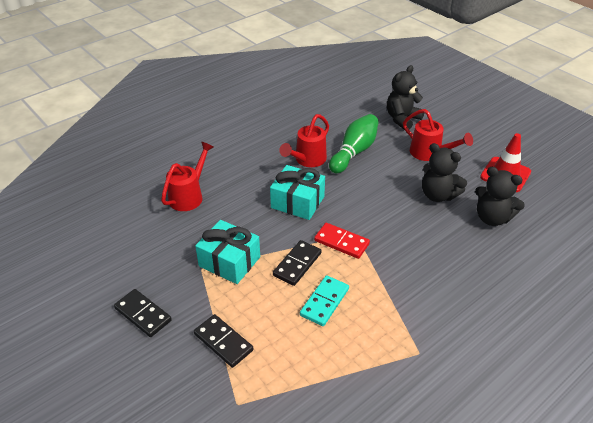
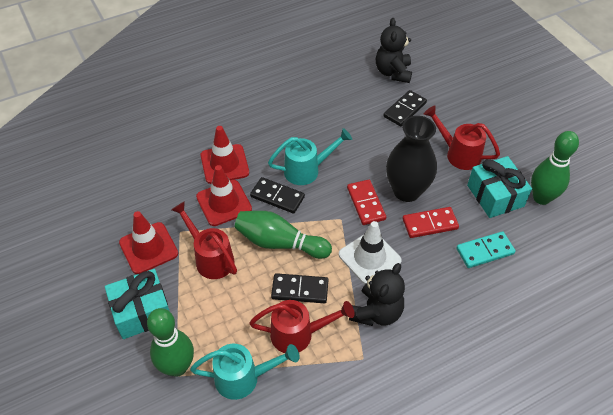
black teddy bear: 3 -> 2
black vase: 0 -> 1
green bowling pin: 1 -> 3
red domino: 1 -> 2
red traffic cone: 1 -> 3
turquoise watering can: 0 -> 2
white traffic cone: 0 -> 1

